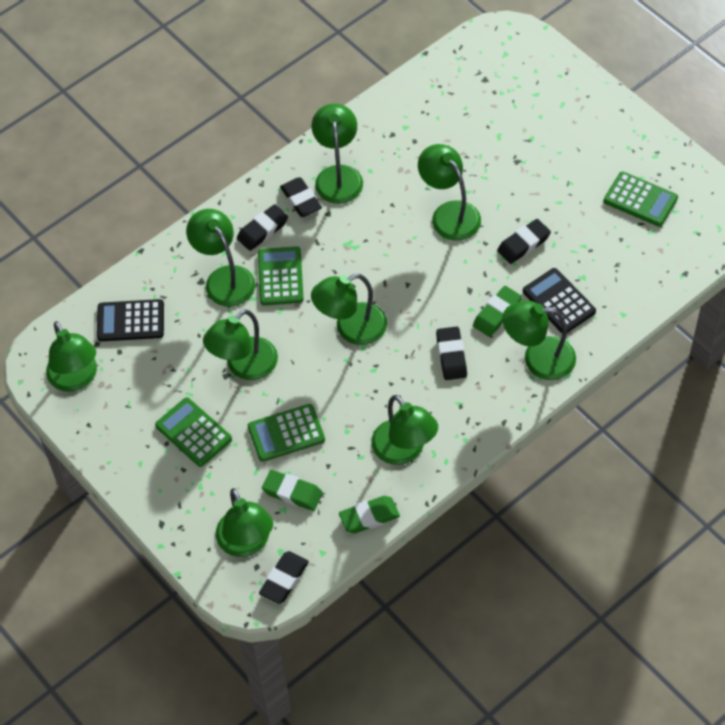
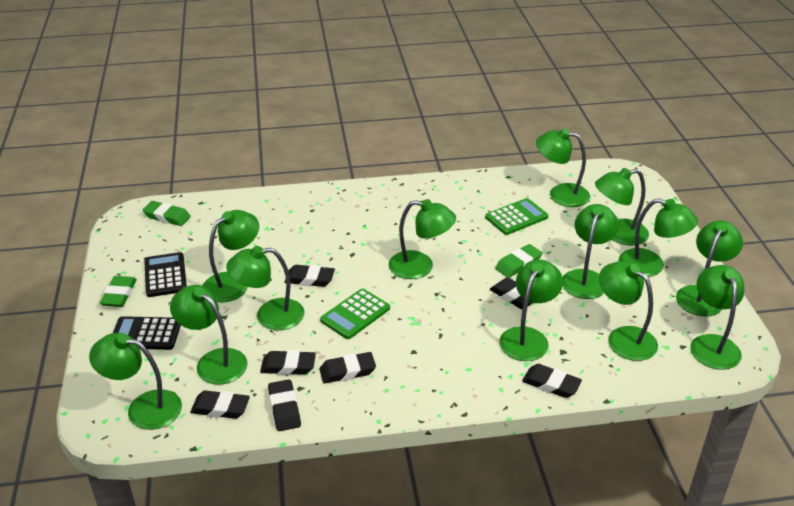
black eraser: 5 -> 7
green calculator: 4 -> 2
green lamp: 9 -> 13

